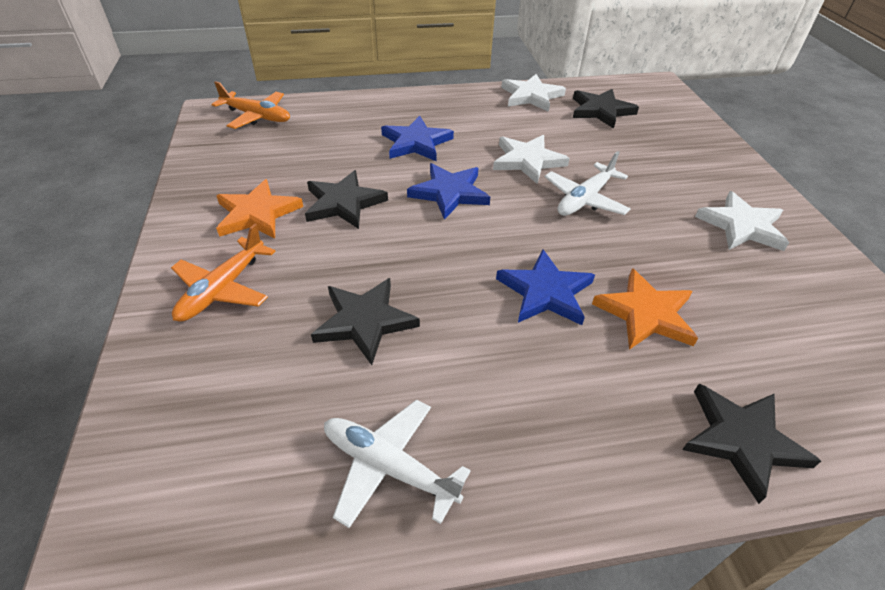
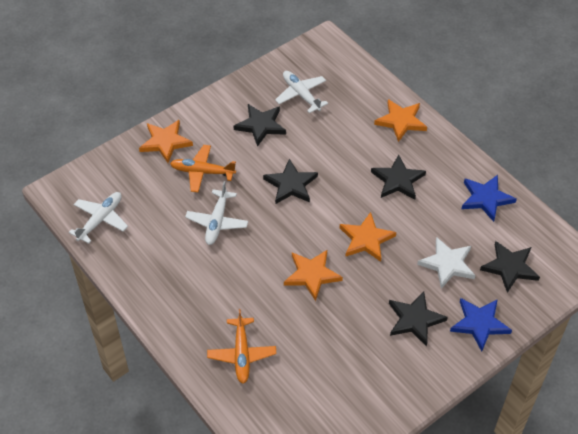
black star: 4 -> 5
blue star: 3 -> 2
orange star: 2 -> 4
white plane: 2 -> 3
white star: 3 -> 1

